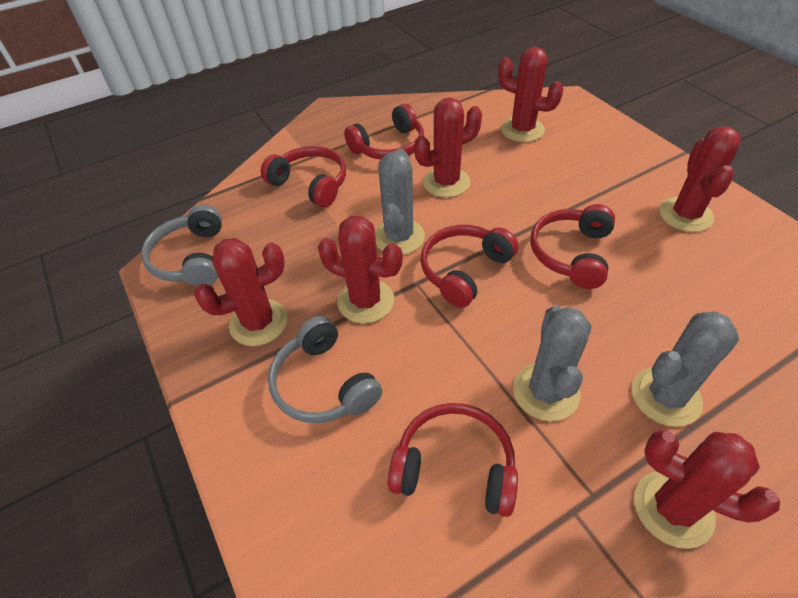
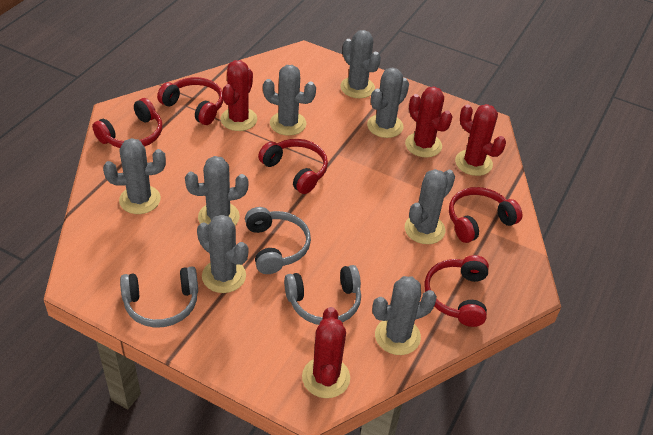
grey cactus: 3 -> 8
grey headphones: 2 -> 3
red cactus: 6 -> 4

